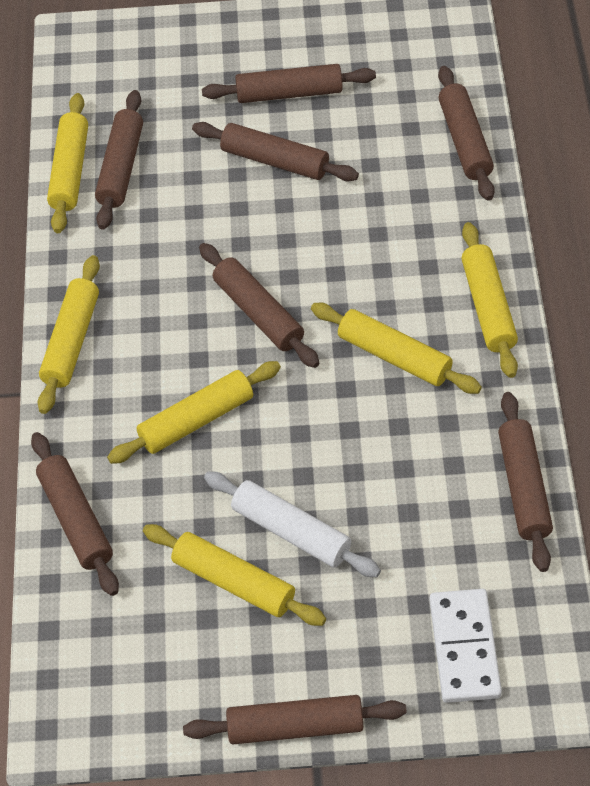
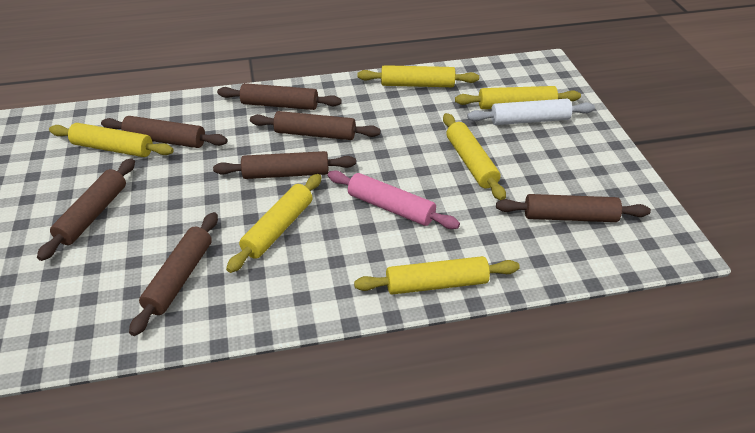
brown rolling pin: 8 -> 7
pink rolling pin: 0 -> 1
white domino: 1 -> 0

